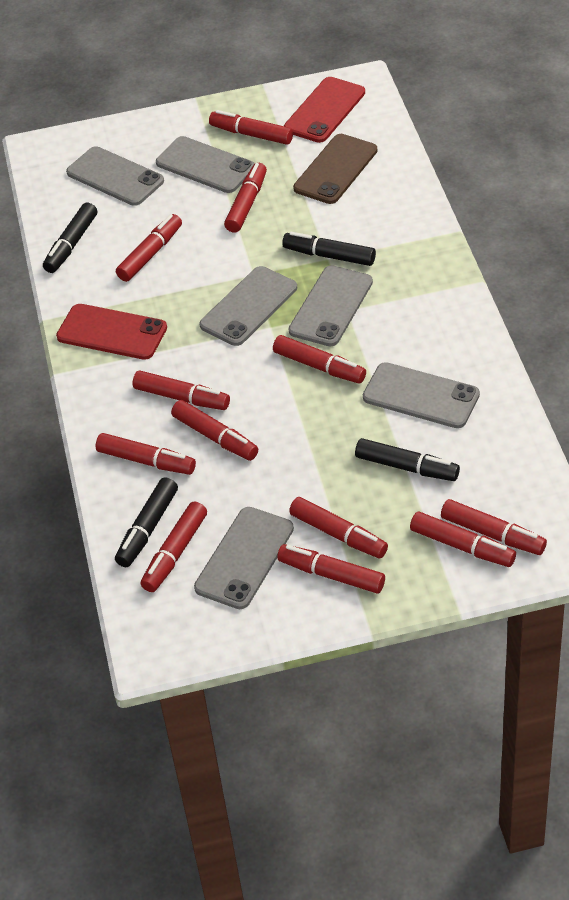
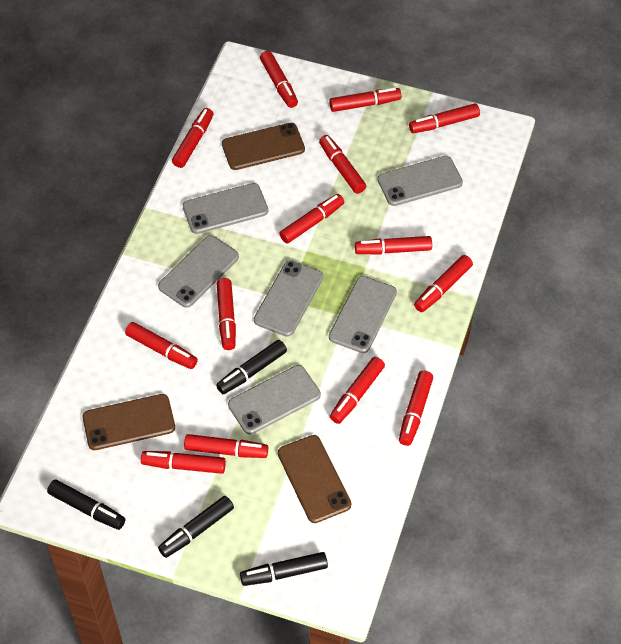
brown phone: 1 -> 3
red marker: 12 -> 14
red phone: 2 -> 0

